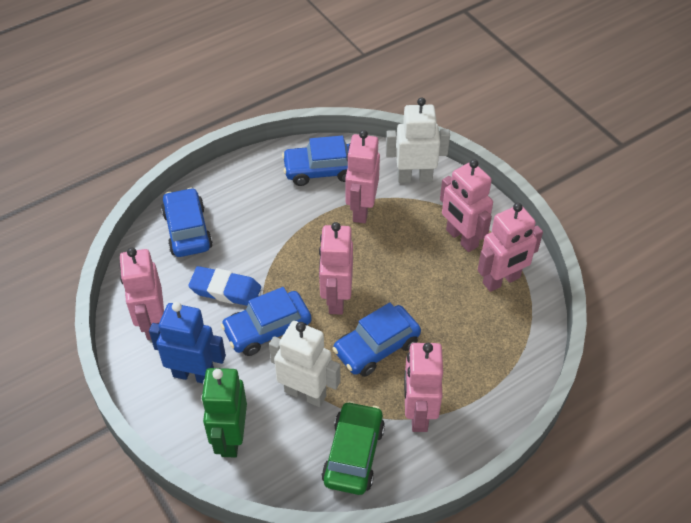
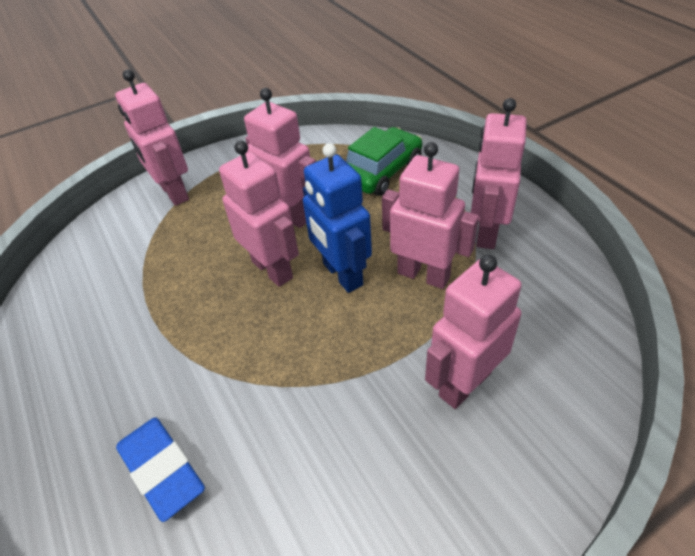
blue car: 4 -> 0
green robot: 1 -> 0
white robot: 2 -> 0

